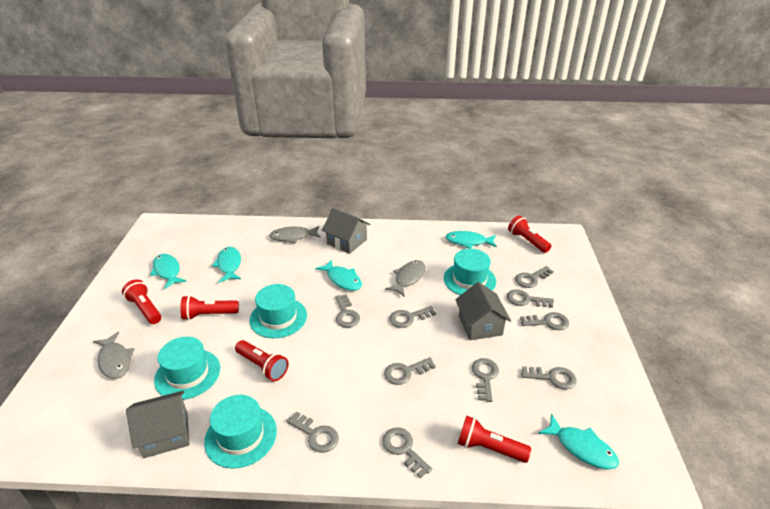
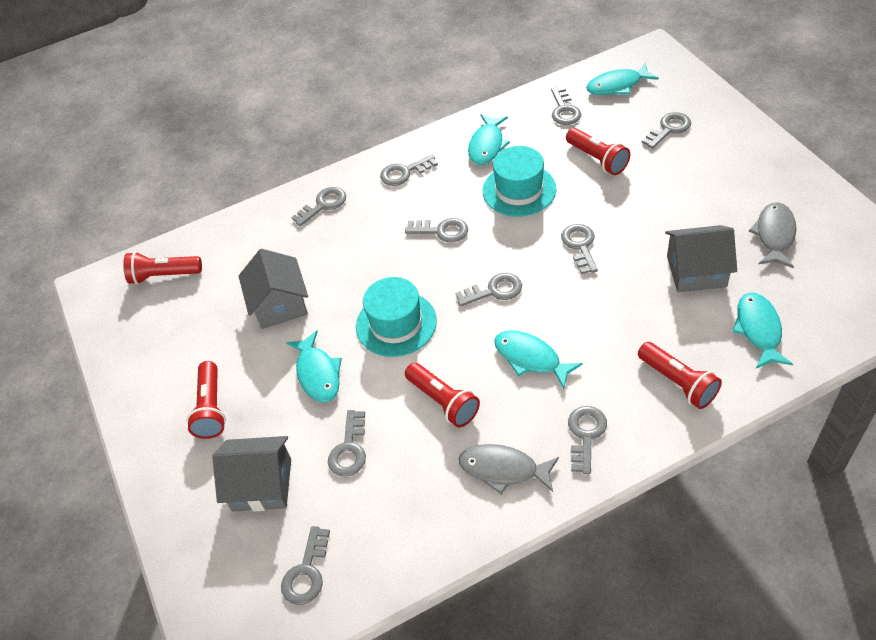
grey fish: 3 -> 2
turquoise hat: 4 -> 2

